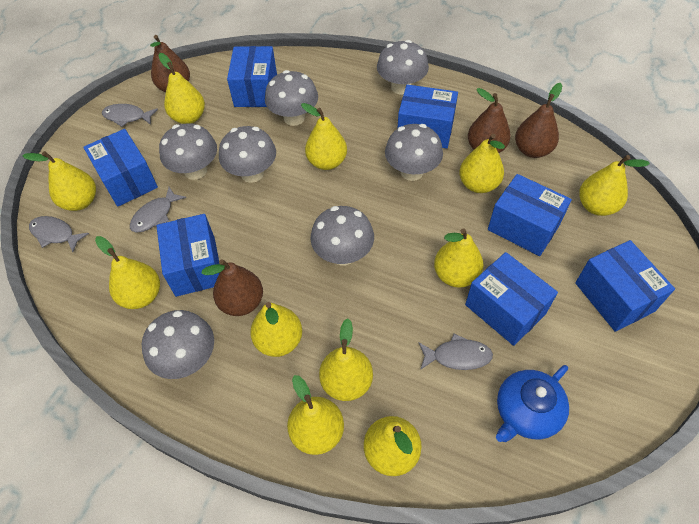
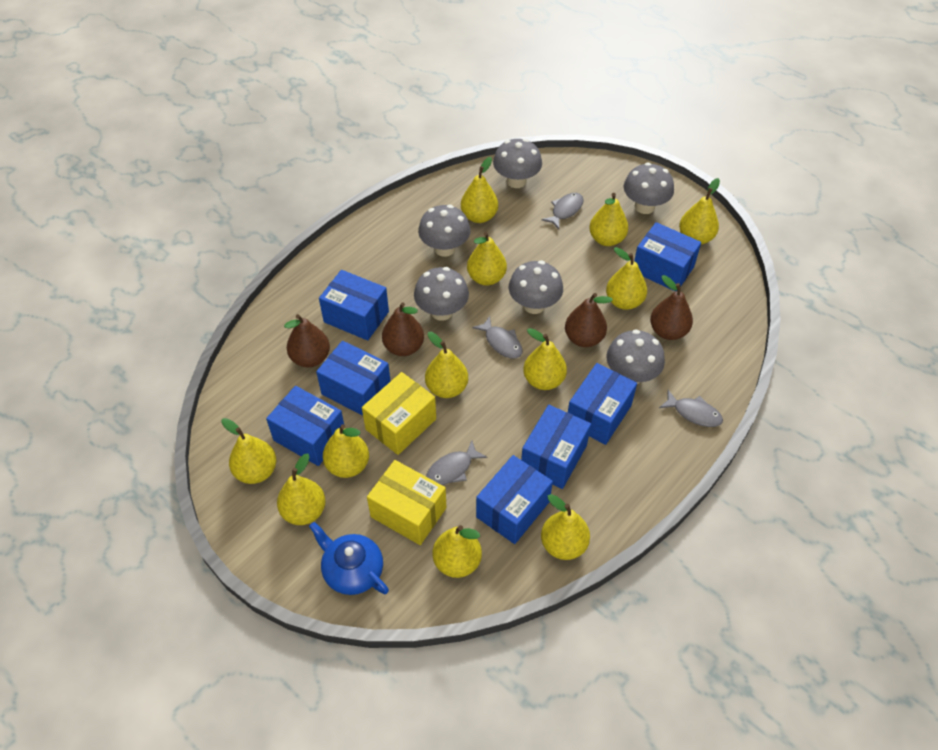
grey mushroom: 7 -> 6
yellow box: 0 -> 2
yellow pear: 11 -> 12

